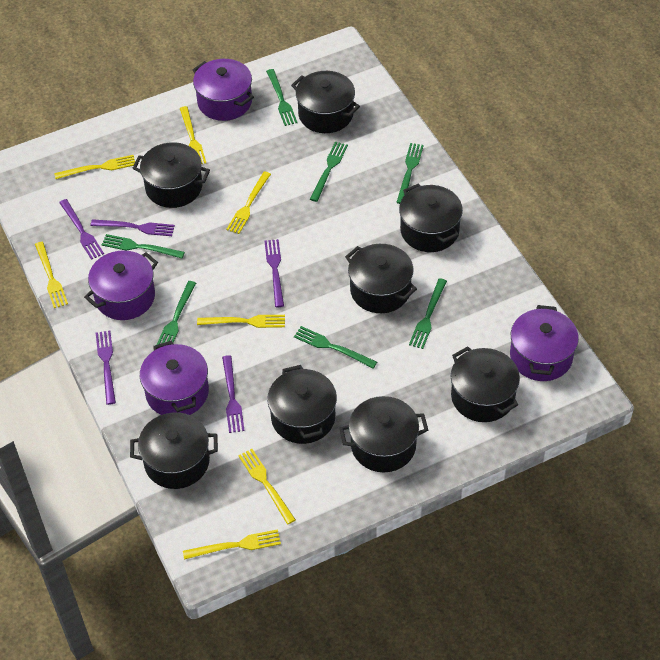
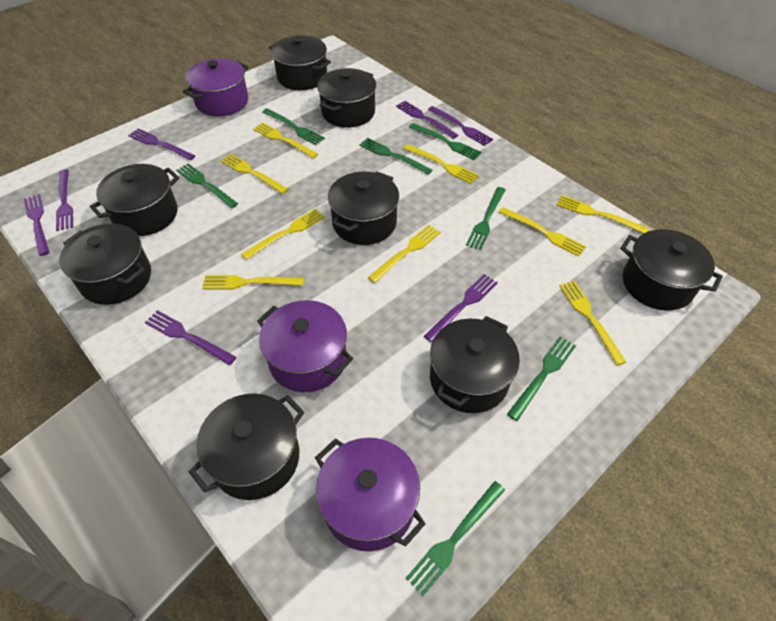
purple fork: 5 -> 7
purple pot: 4 -> 3
yellow fork: 7 -> 9

